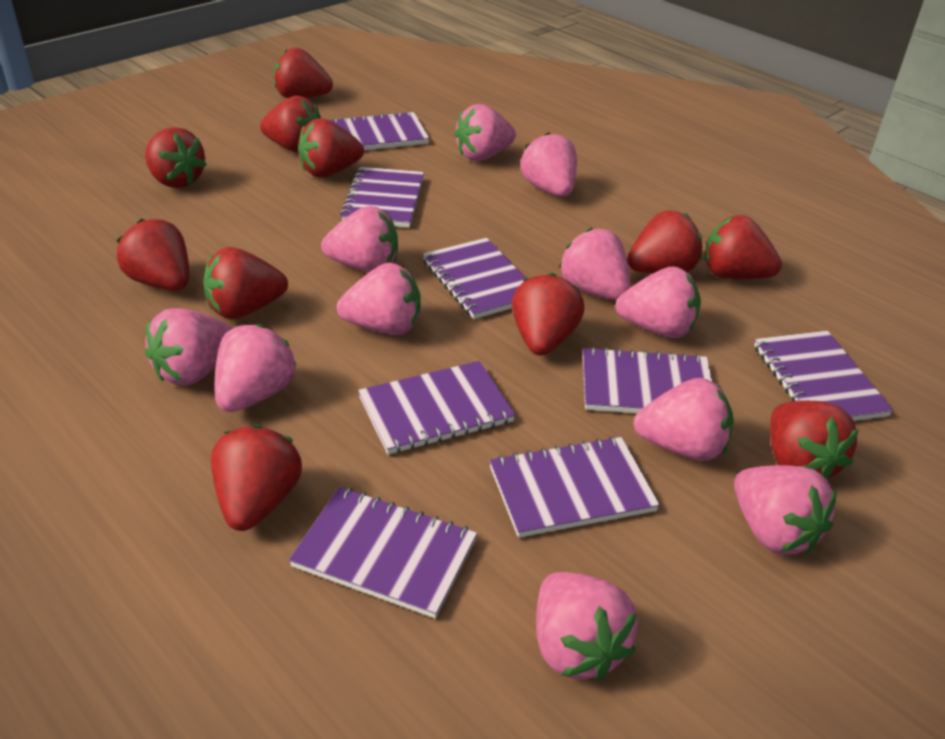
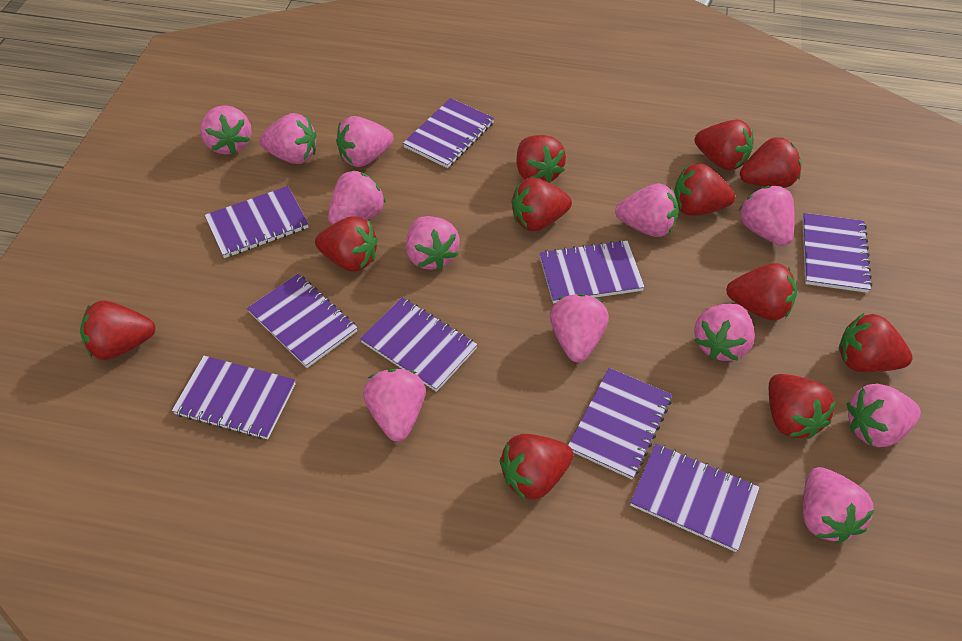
pink strawberry: 11 -> 12
purple notebook: 8 -> 9

